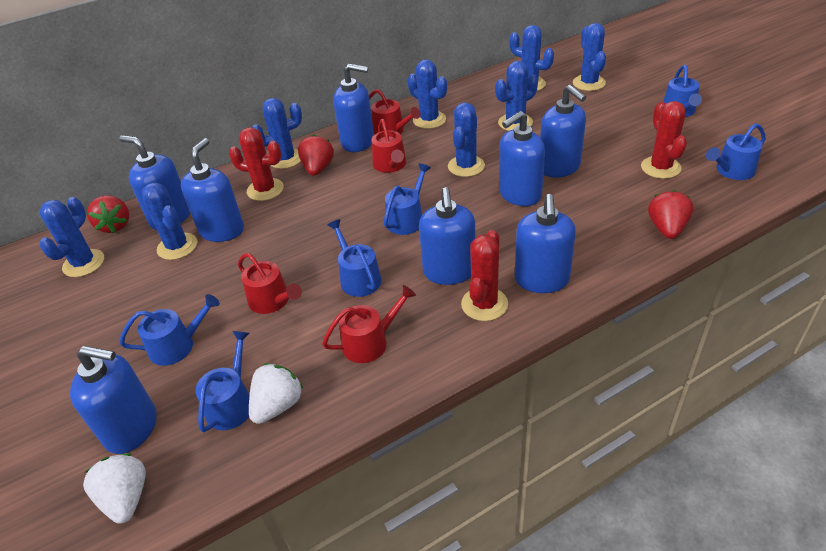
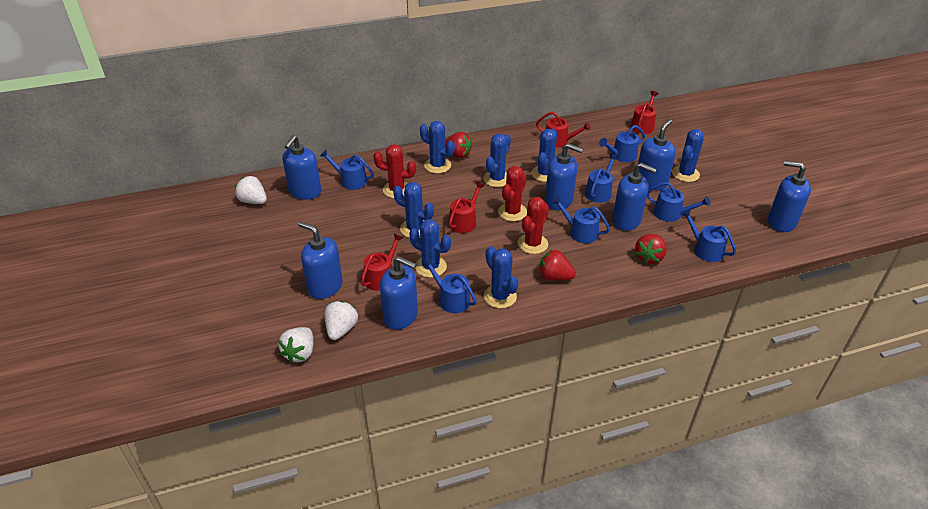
blue cactus: 8 -> 7
blue soap dispenser: 8 -> 7
blue watering can: 6 -> 7
white strawberry: 2 -> 3

